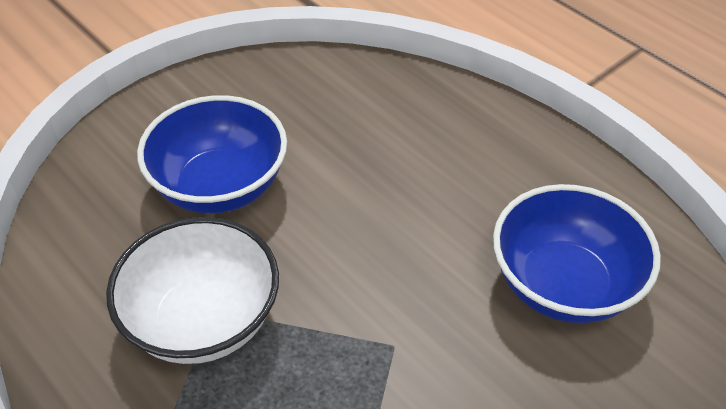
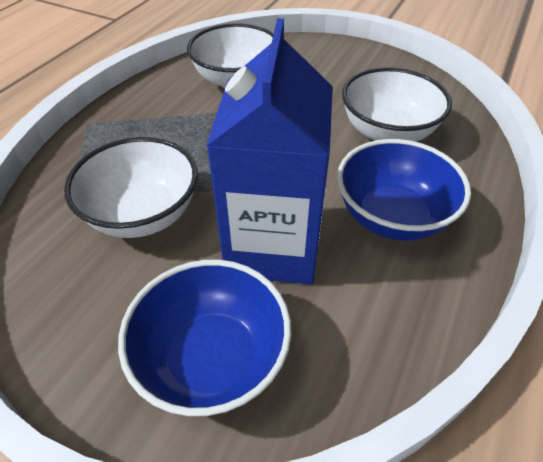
blue carton: 0 -> 1
white bowl: 1 -> 3

